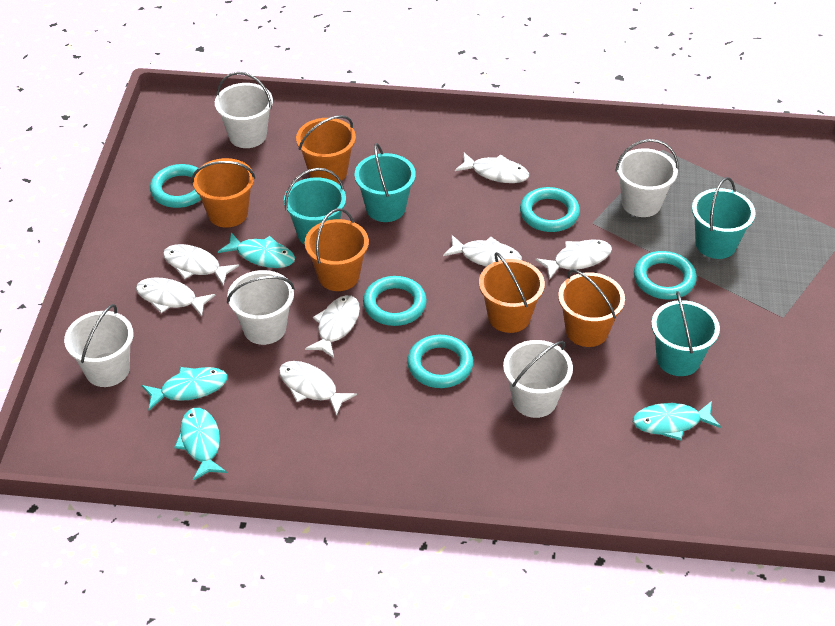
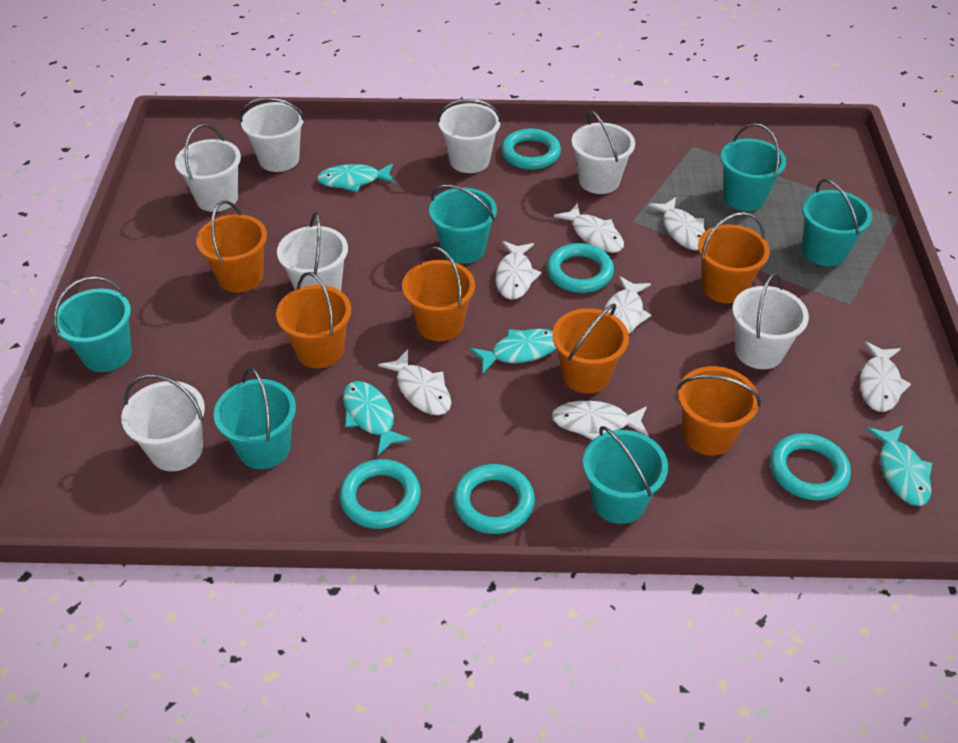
orange bucket: 5 -> 6
turquoise bucket: 4 -> 6
white bucket: 5 -> 7

